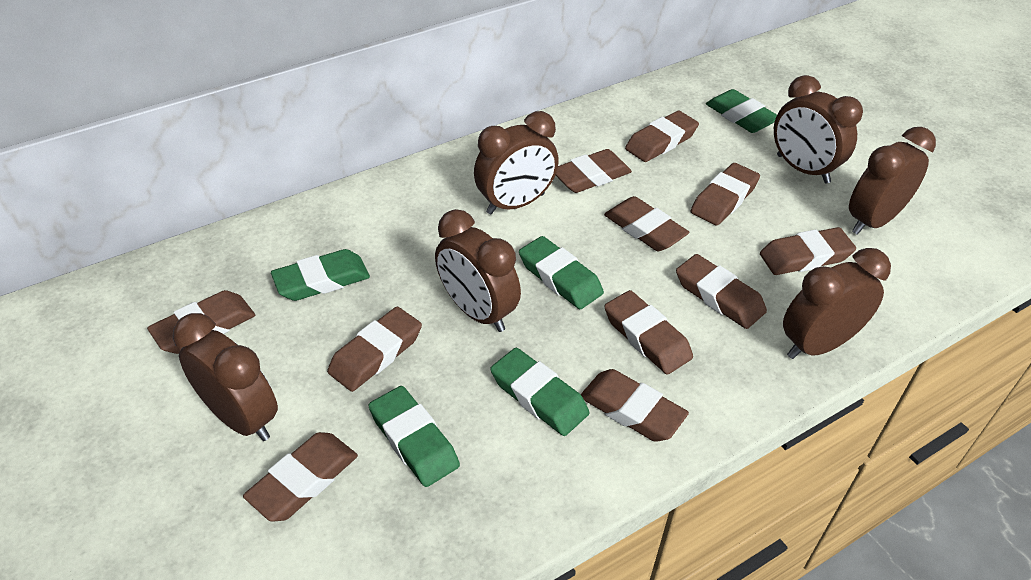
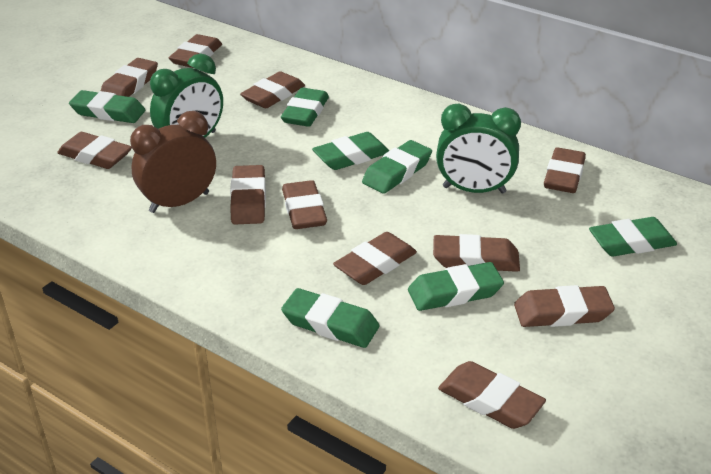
brown clock: 6 -> 1
green clock: 0 -> 2
green eraser: 5 -> 7

